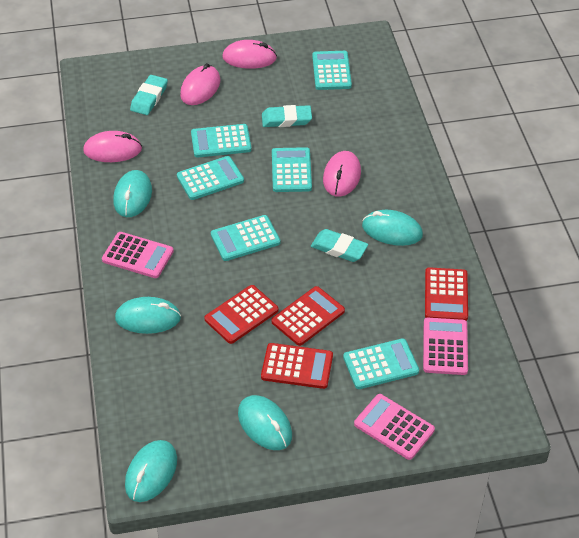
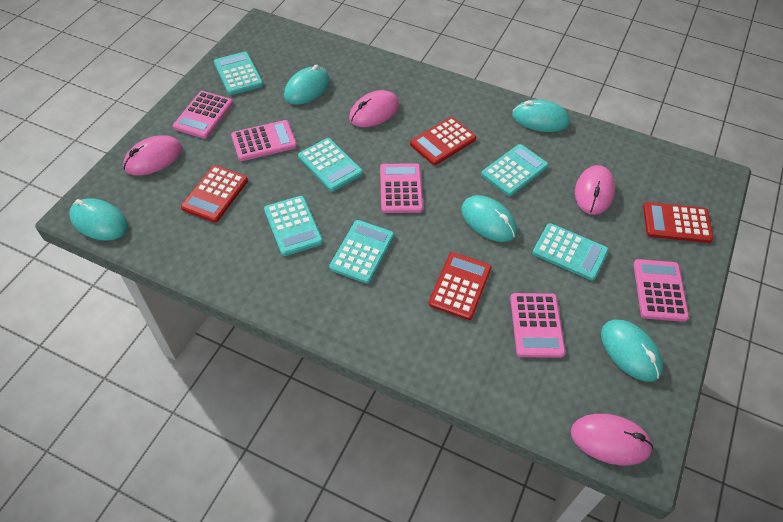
pink calculator: 3 -> 5
turquoise eraser: 3 -> 0

